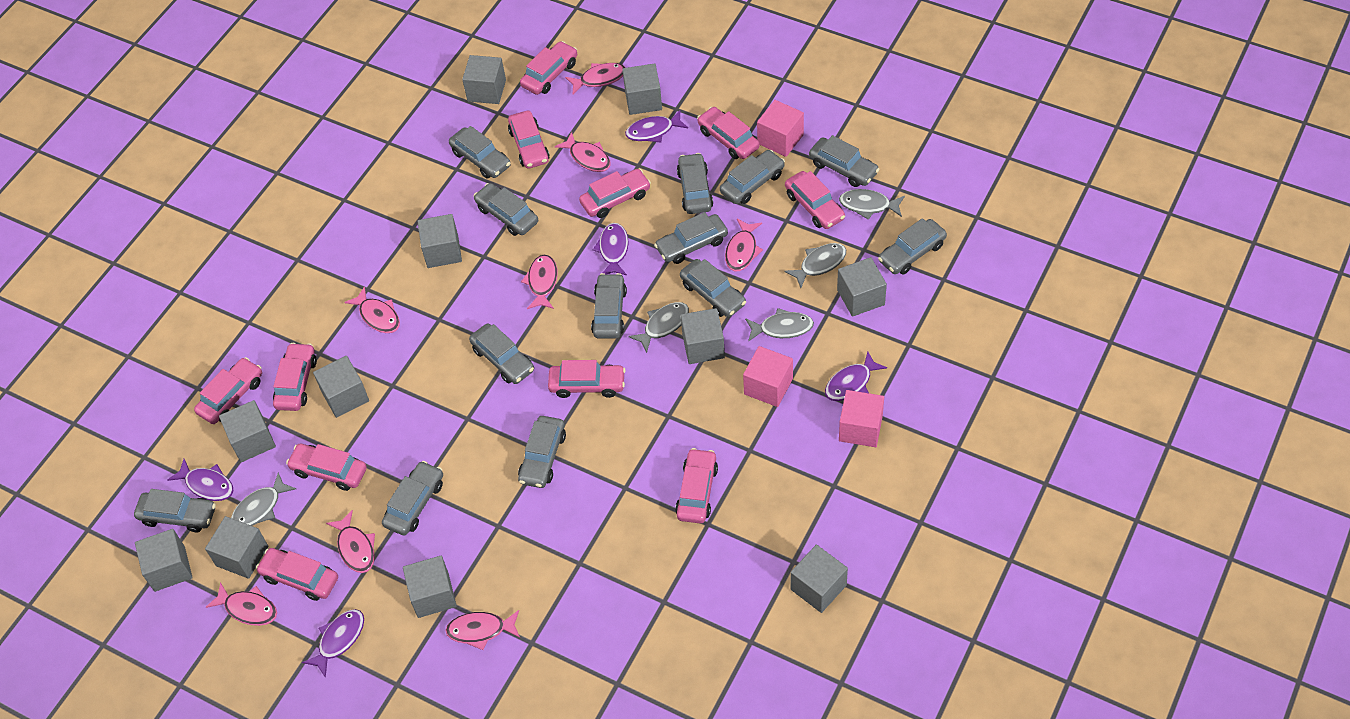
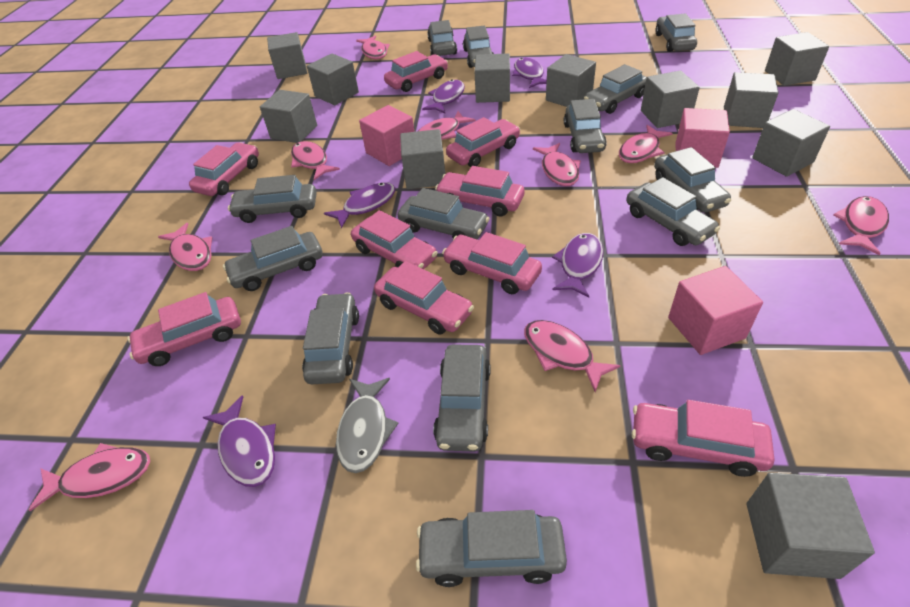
grey fish: 5 -> 1
pink car: 11 -> 9
pink fish: 8 -> 9

